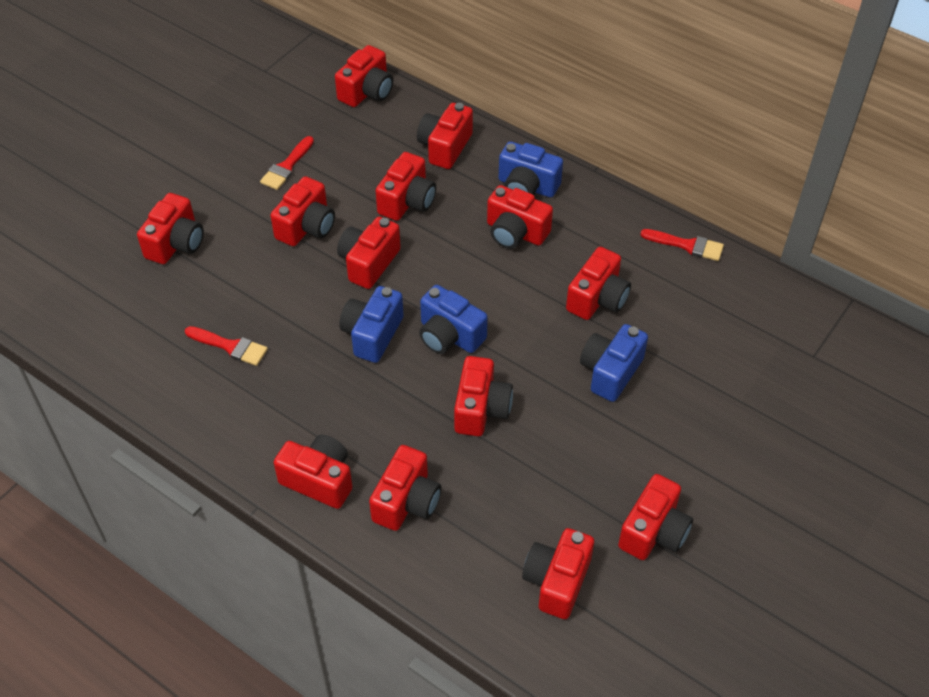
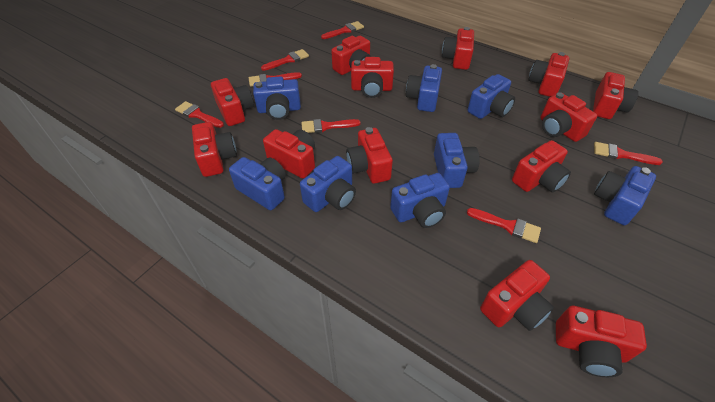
blue camera: 4 -> 8
red brush: 3 -> 7

